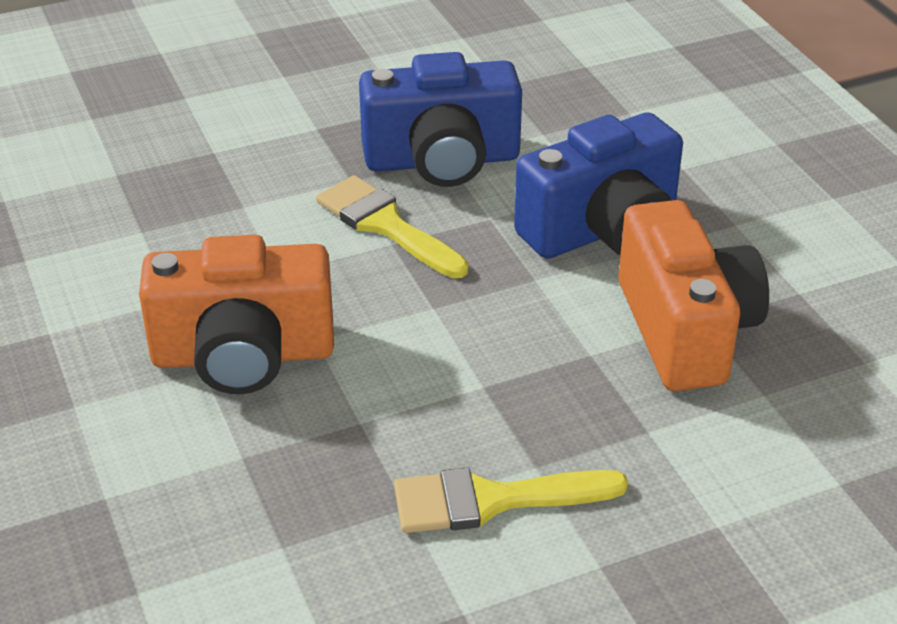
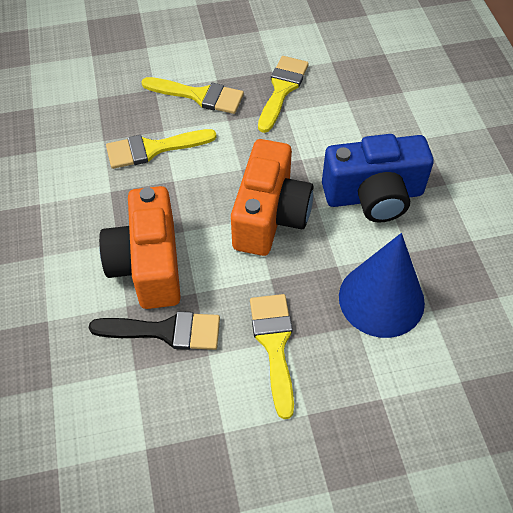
black brush: 0 -> 1
blue camera: 2 -> 1
blue cone: 0 -> 1
yellow brush: 2 -> 4

